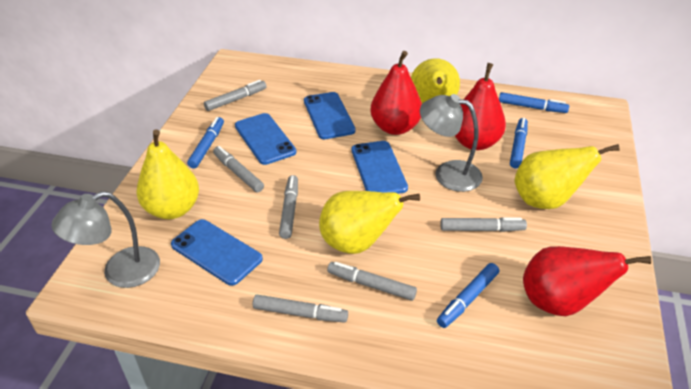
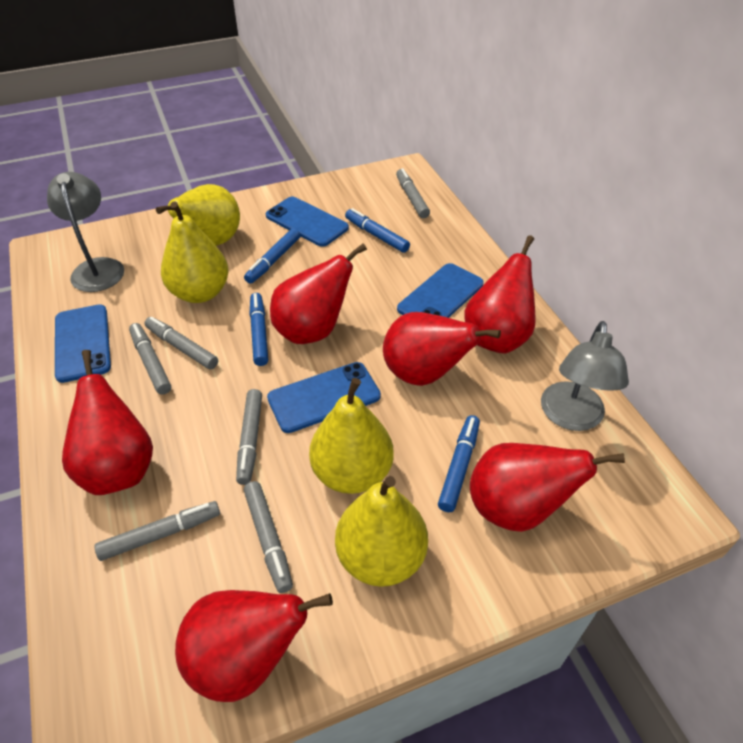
red pear: 3 -> 6

